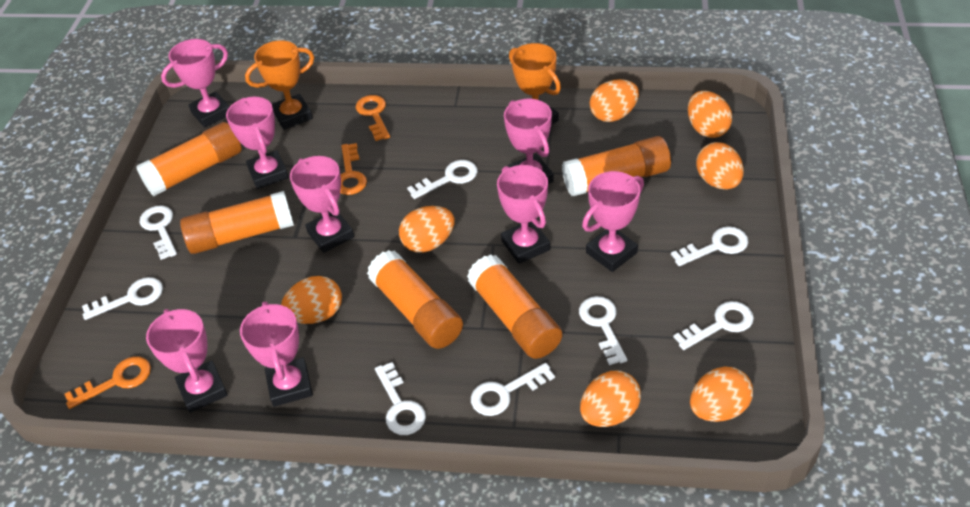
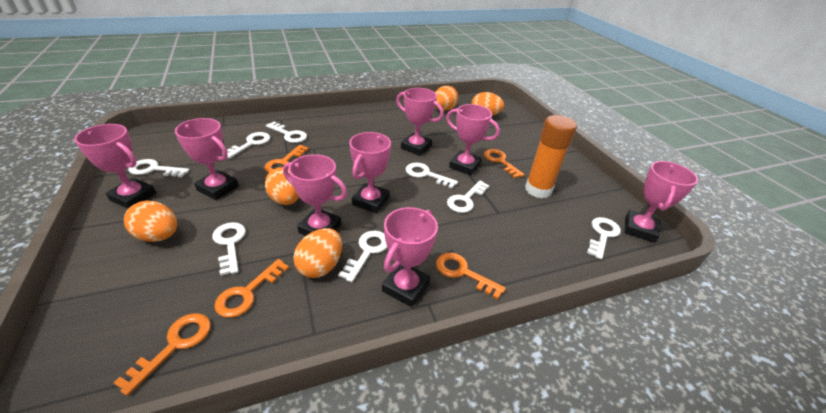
orange egg: 7 -> 5
orange glue stick: 5 -> 1
orange key: 3 -> 5
orange trophy: 2 -> 0

